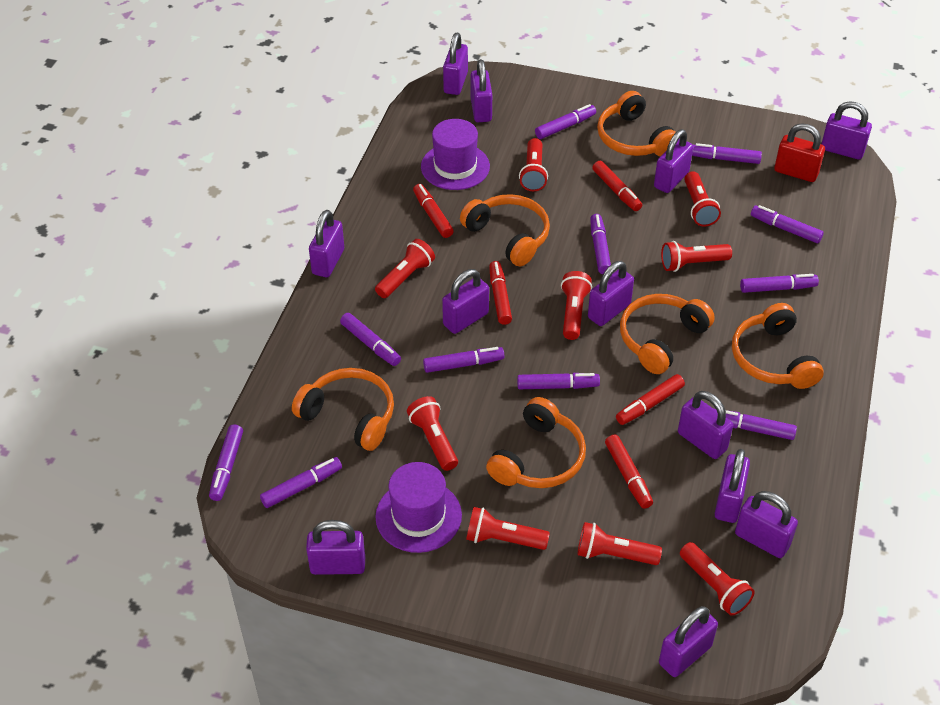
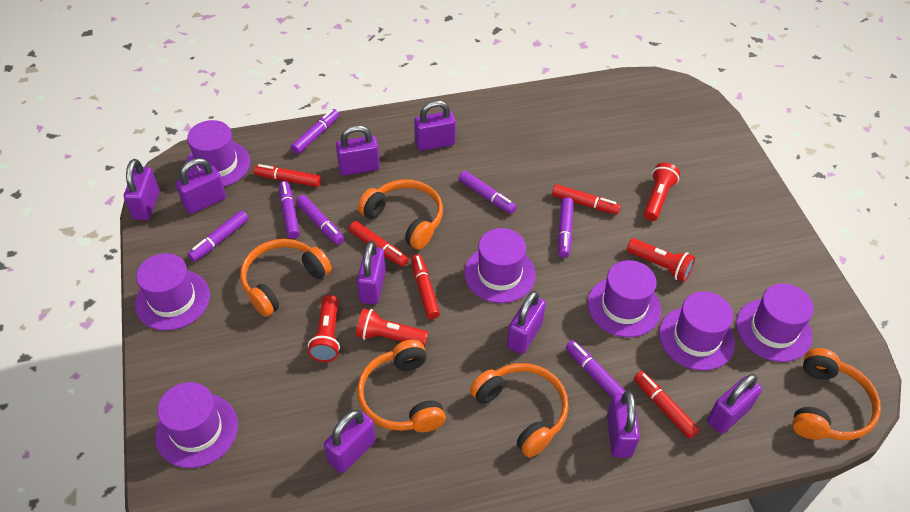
orange headphones: 6 -> 5
purple hat: 2 -> 7
purple marker: 11 -> 7
purple padlock: 12 -> 9
red flashlight: 9 -> 4
red padlock: 1 -> 0

